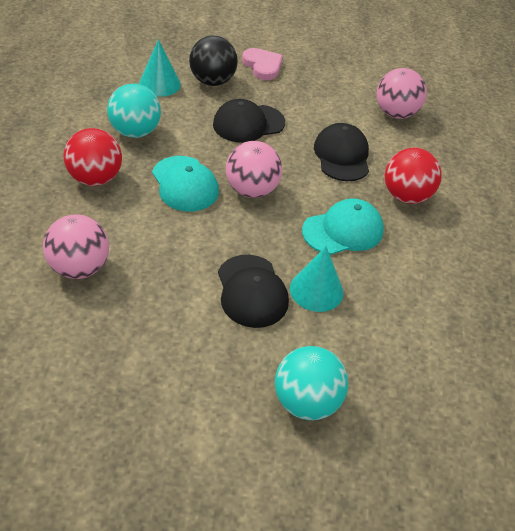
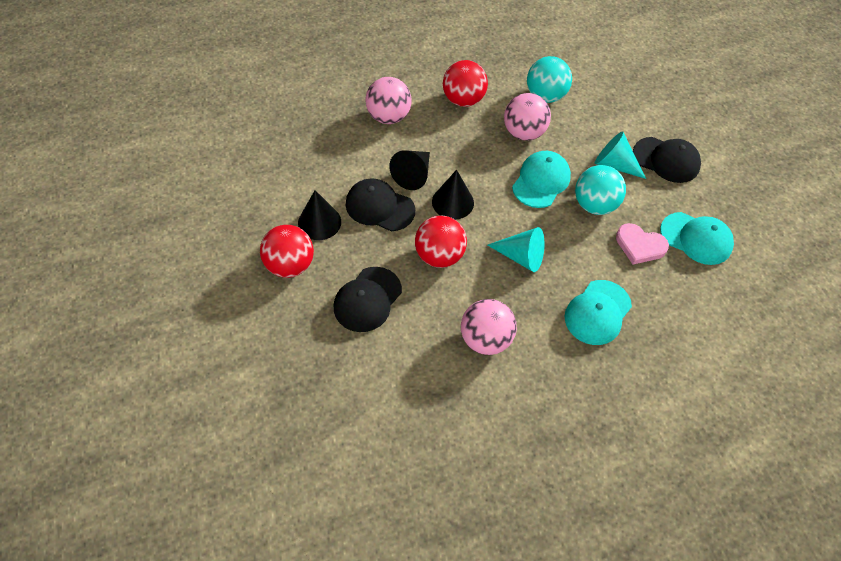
black ball: 1 -> 0
black cone: 0 -> 3
red ball: 2 -> 3
turquoise cap: 2 -> 3

